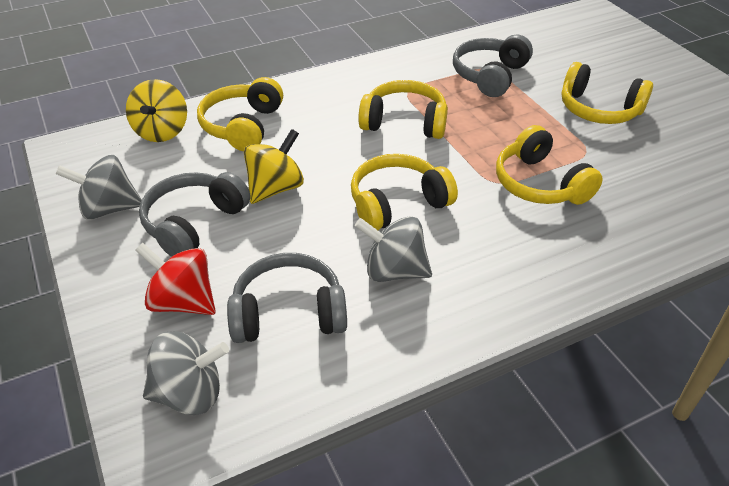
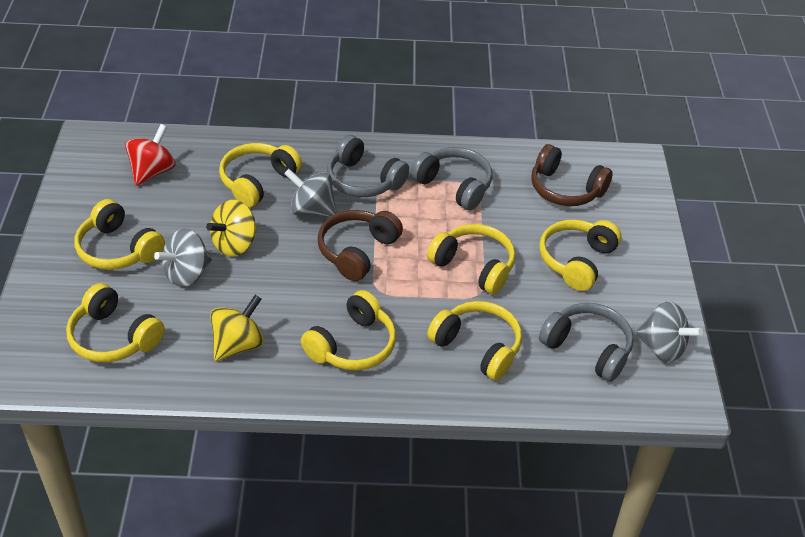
brown headphones: 0 -> 2
yellow headphones: 5 -> 7

